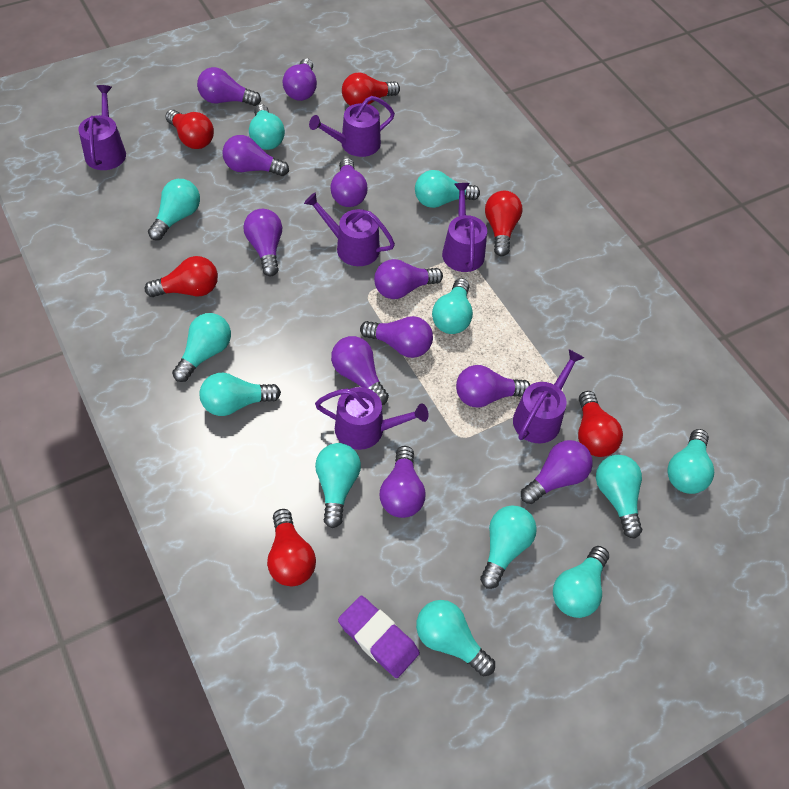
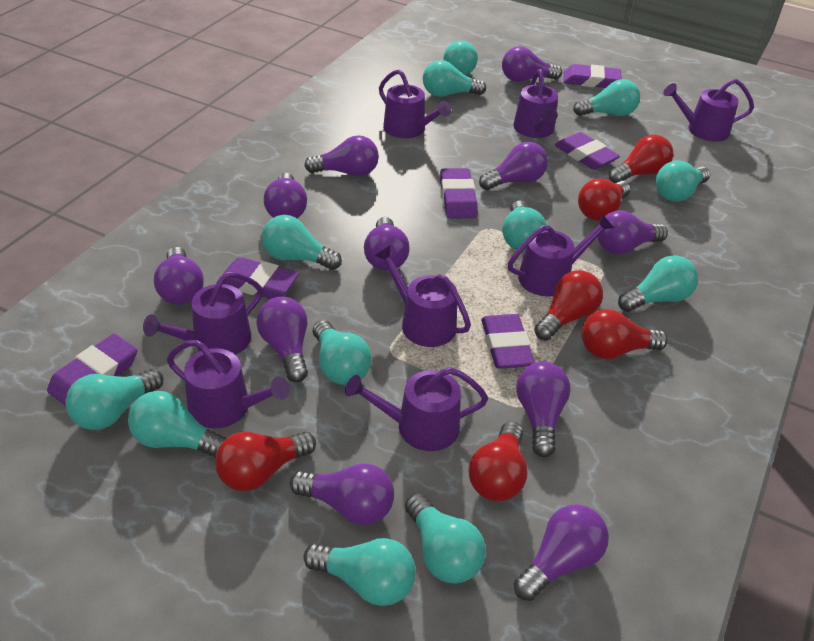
purple eraser: 1 -> 6
purple watering can: 6 -> 8

